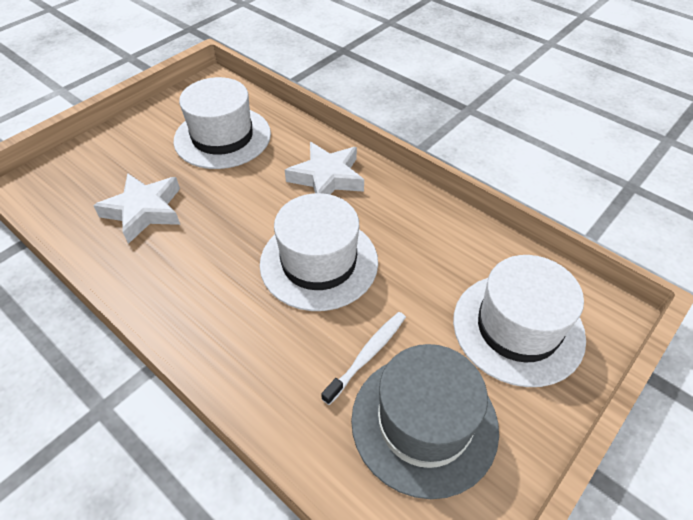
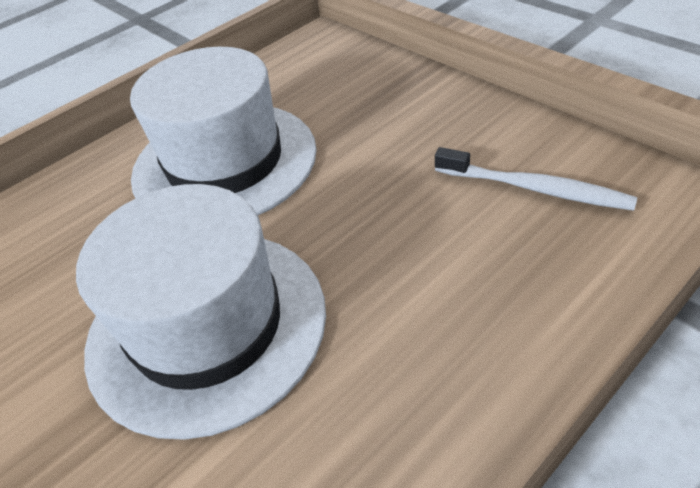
grey hat: 1 -> 0
white hat: 3 -> 2
white star: 2 -> 0

